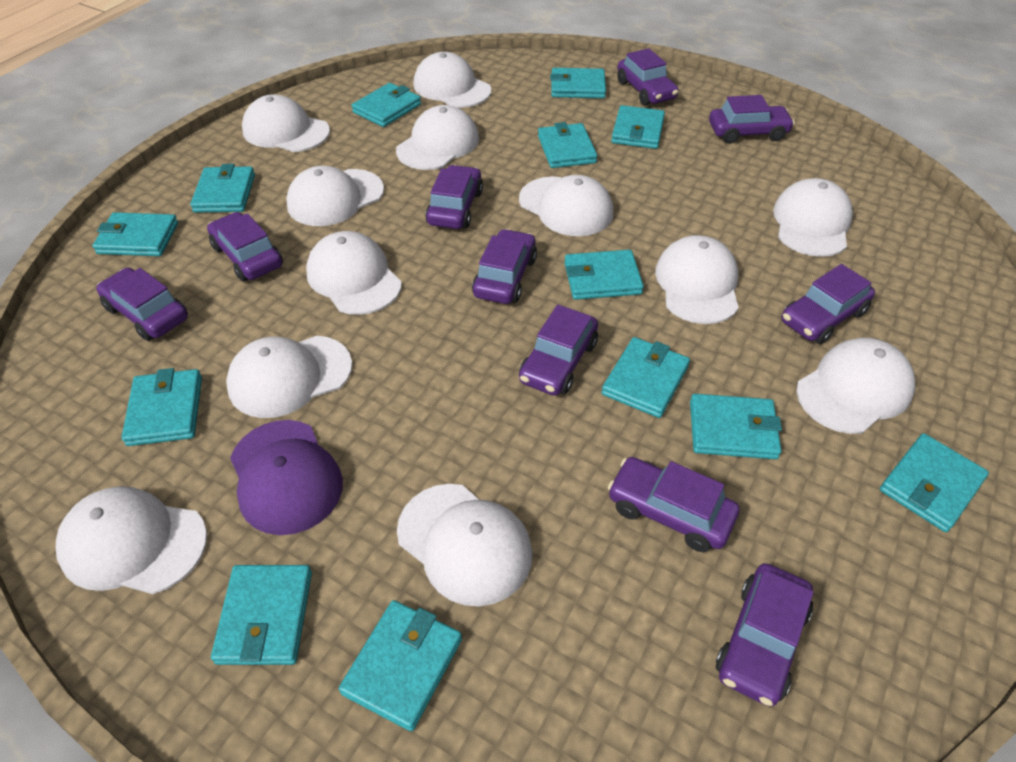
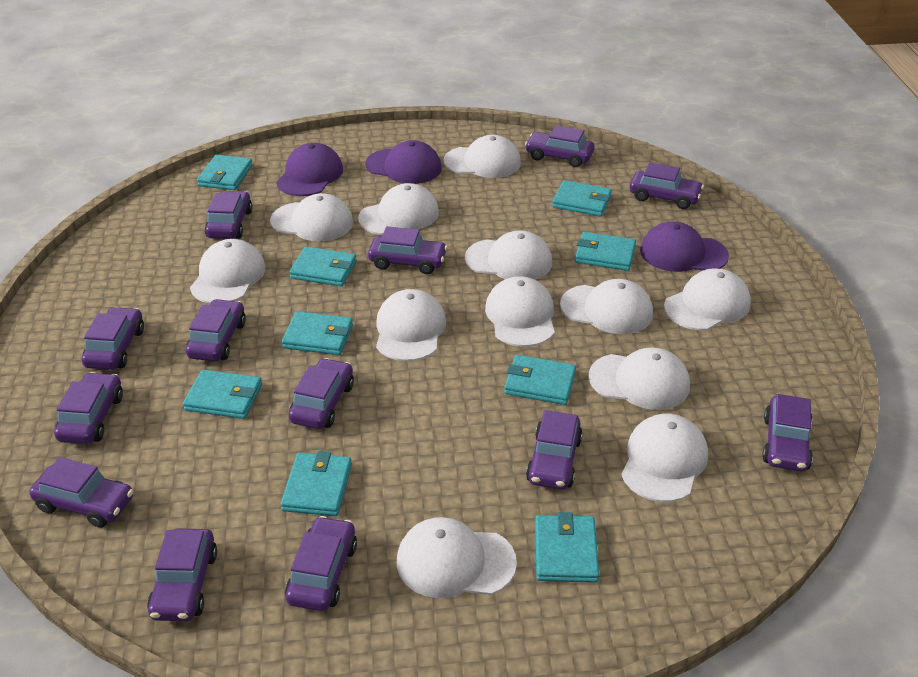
purple cap: 1 -> 3
purple car: 10 -> 13
turquoise wallet: 13 -> 9

